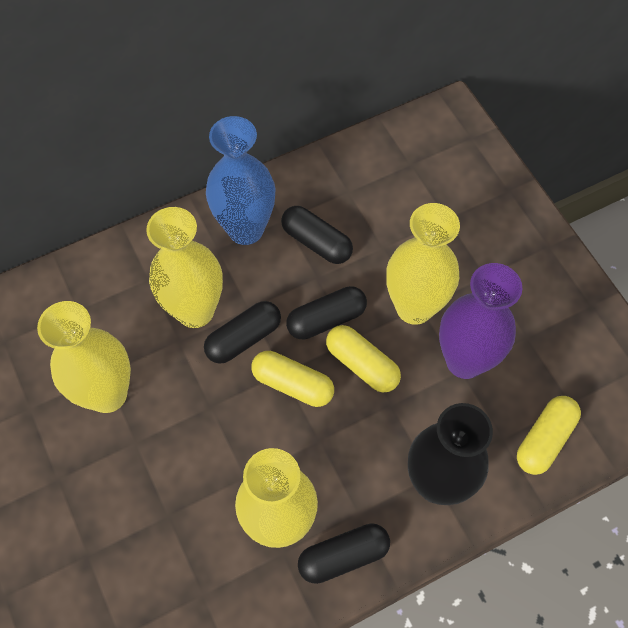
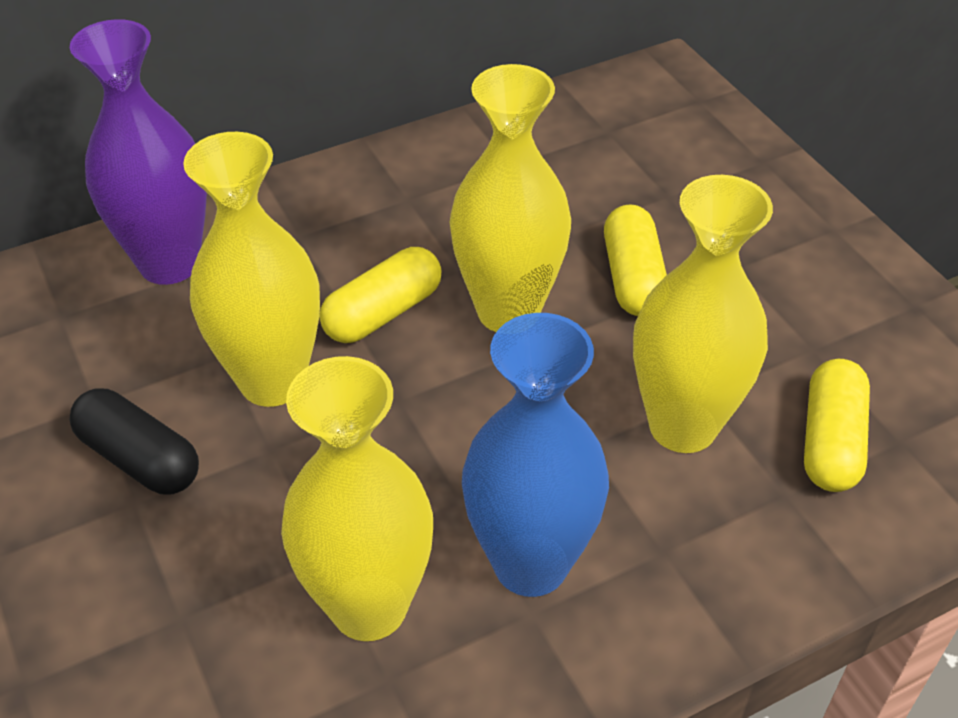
black capsule: 4 -> 1
black vase: 1 -> 0

